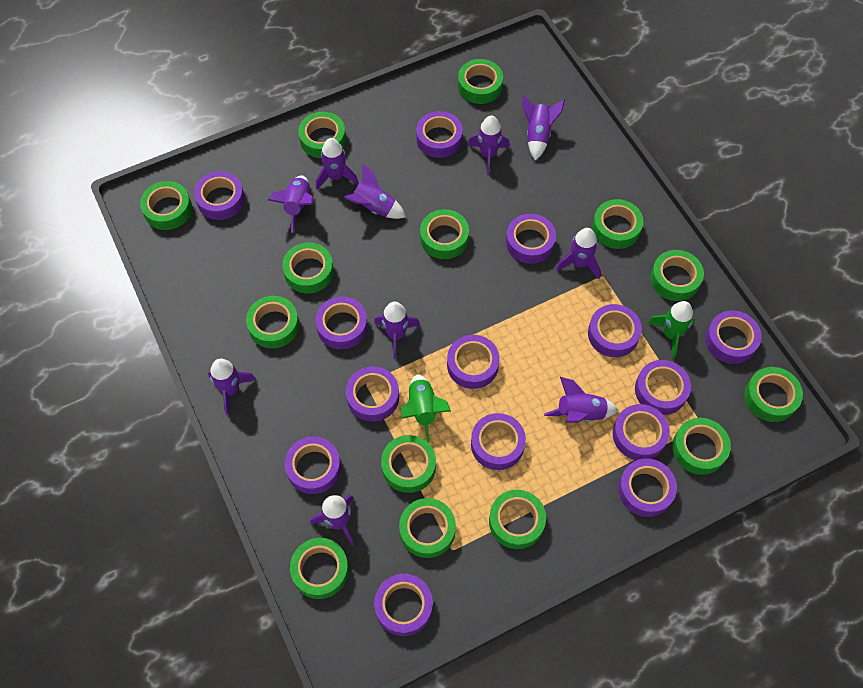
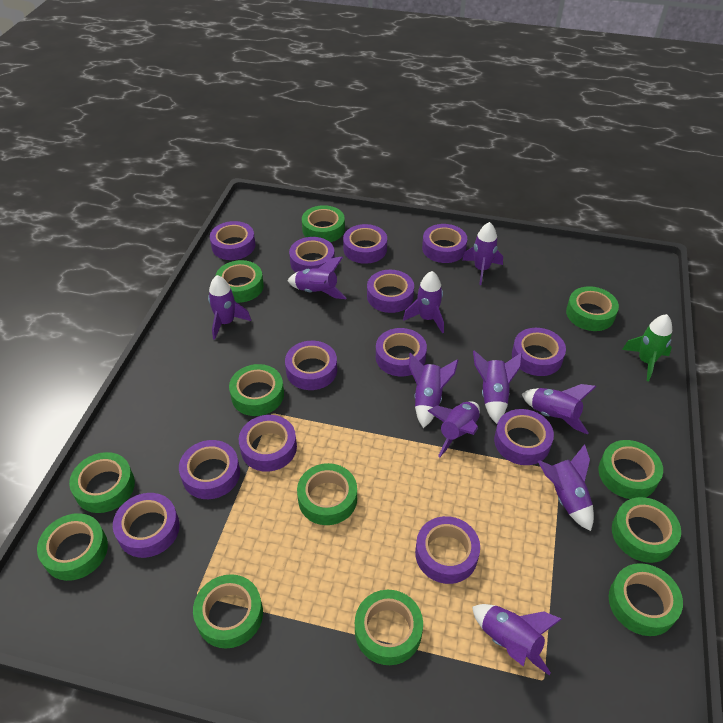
green rocket: 2 -> 1
green tape: 14 -> 12
purple tape: 14 -> 13

